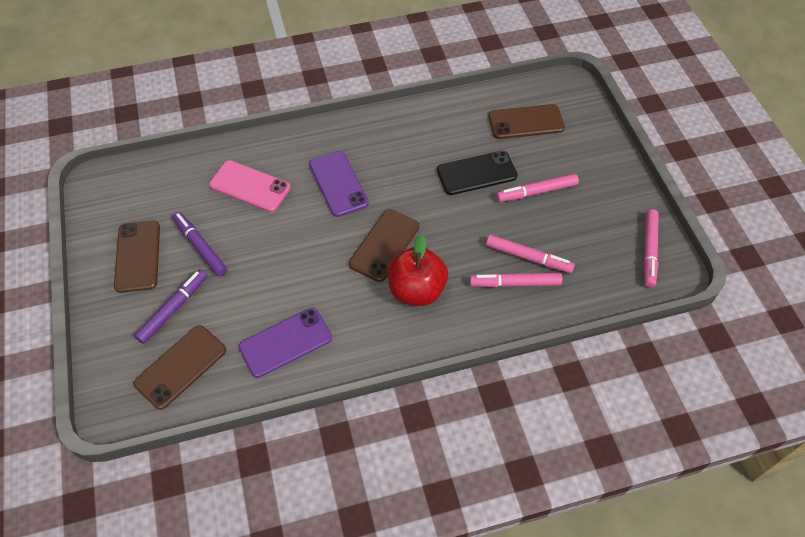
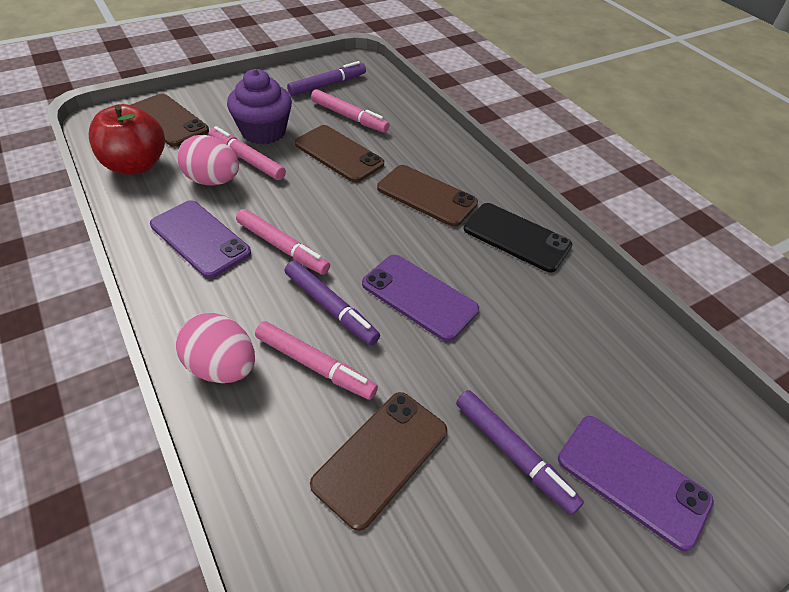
pink egg: 0 -> 2
pink phone: 1 -> 0
purple cupcake: 0 -> 1
purple marker: 2 -> 3
purple phone: 2 -> 3

